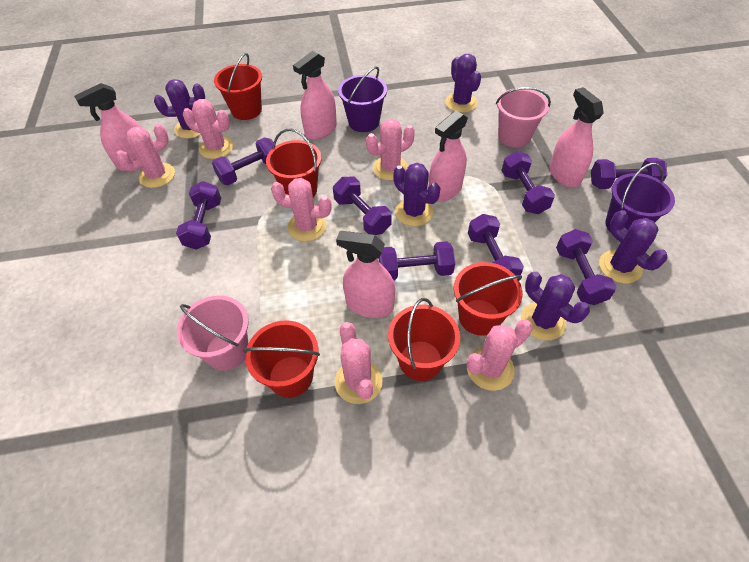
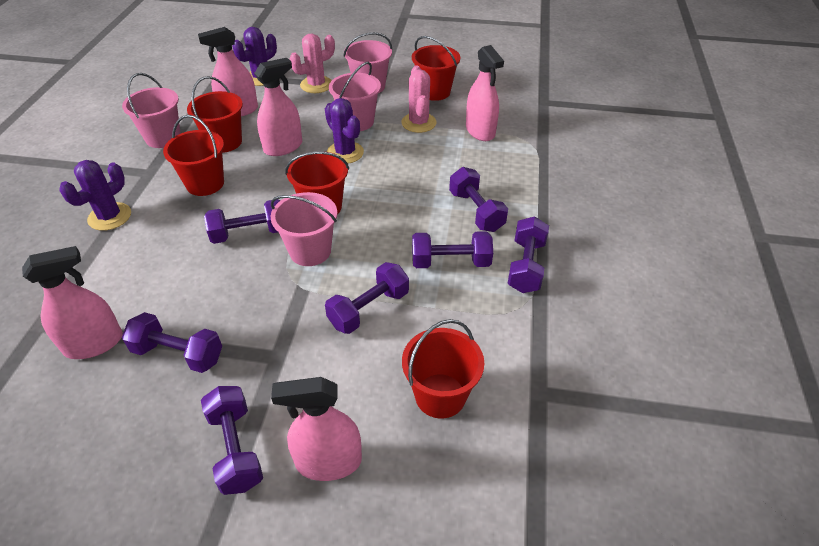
pink bucket: 2 -> 4
pink cactus: 6 -> 2
purple bucket: 2 -> 0
purple cactus: 5 -> 3
purple dumbbell: 8 -> 7

